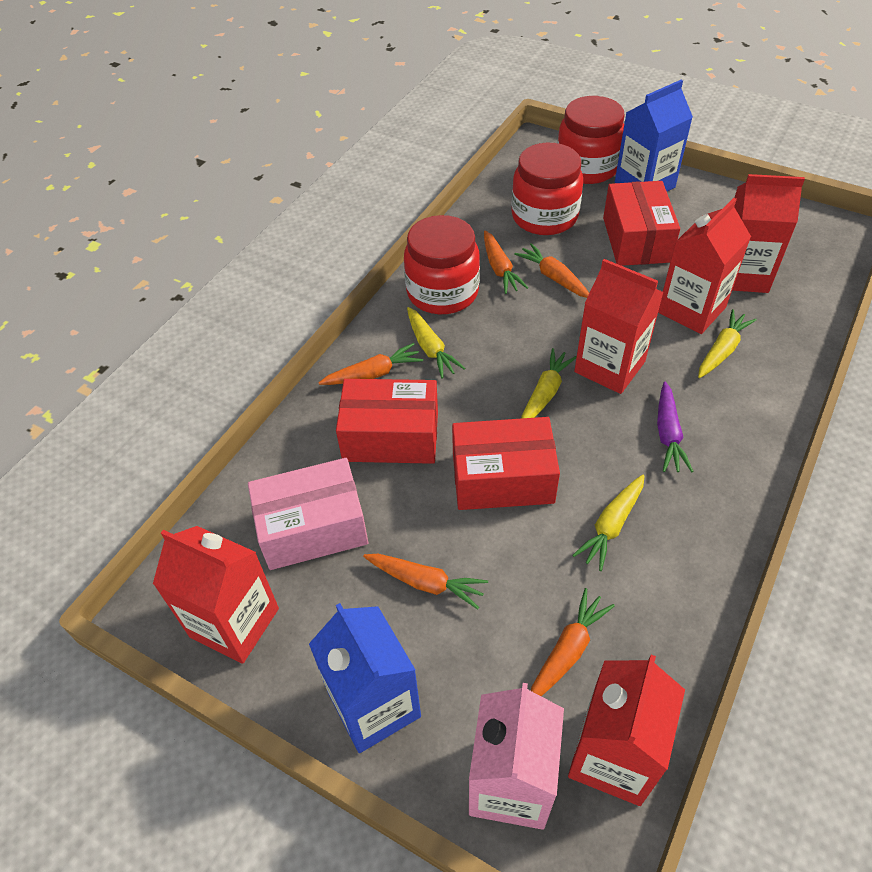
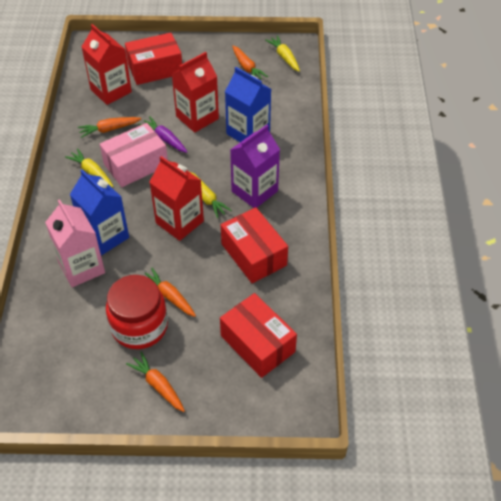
orange carrot: 5 -> 4
purple carton: 0 -> 1
red carton: 5 -> 3
red jar: 3 -> 1
yellow carrot: 4 -> 3

